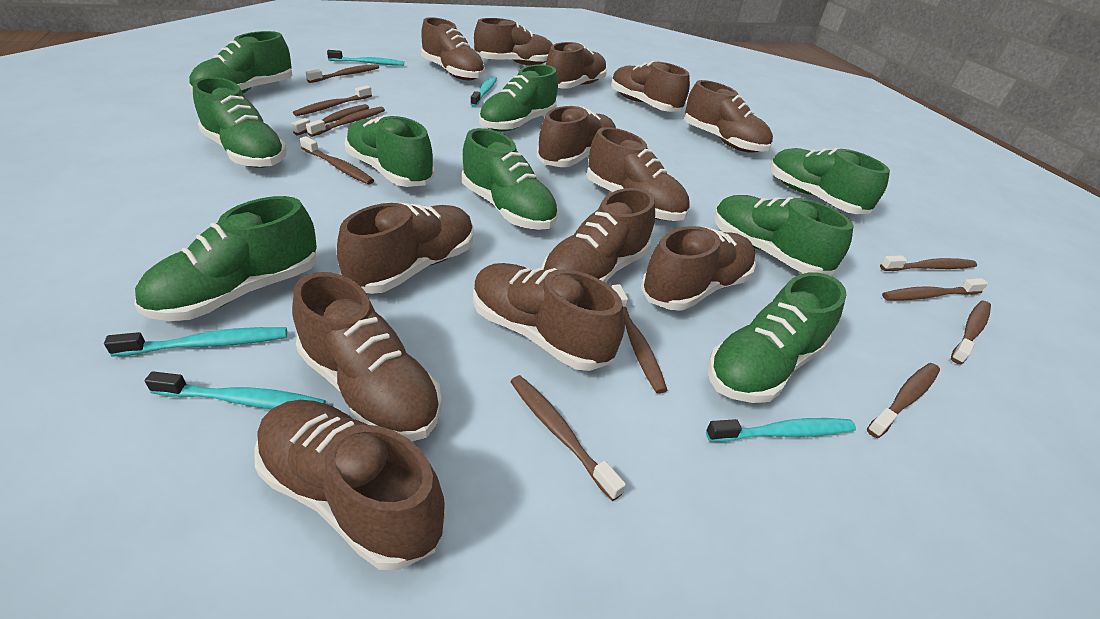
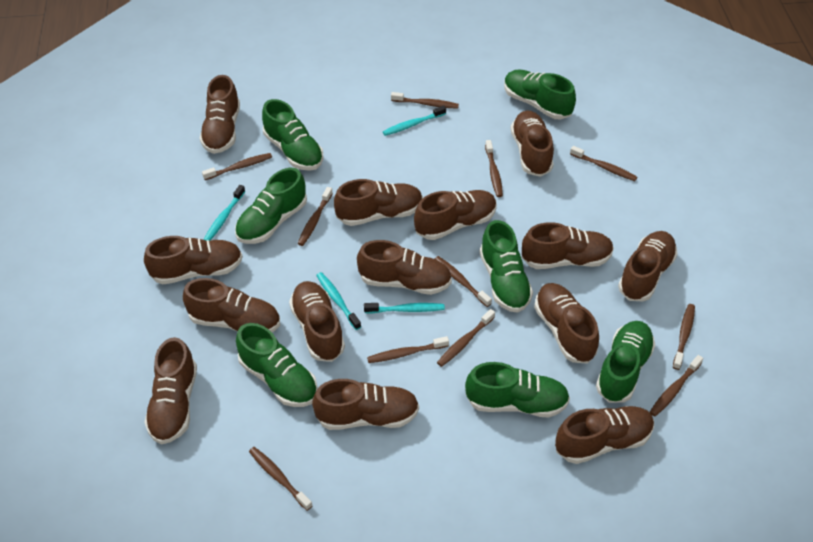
brown shoe: 13 -> 14
green shoe: 9 -> 7
turquoise toothbrush: 5 -> 4

